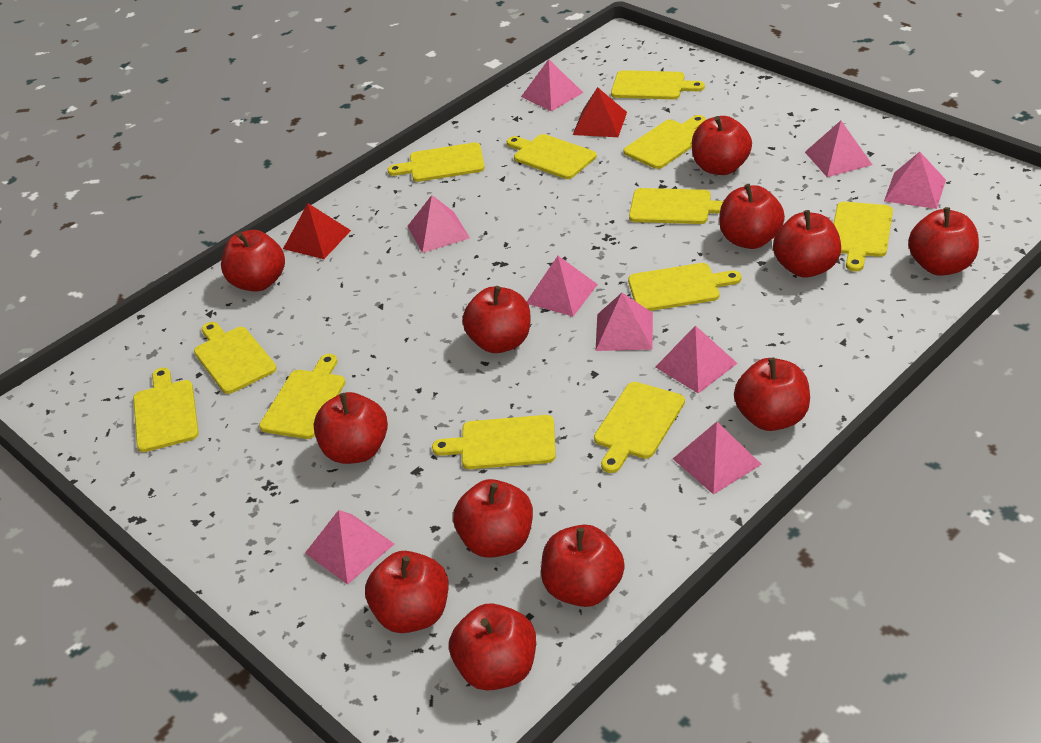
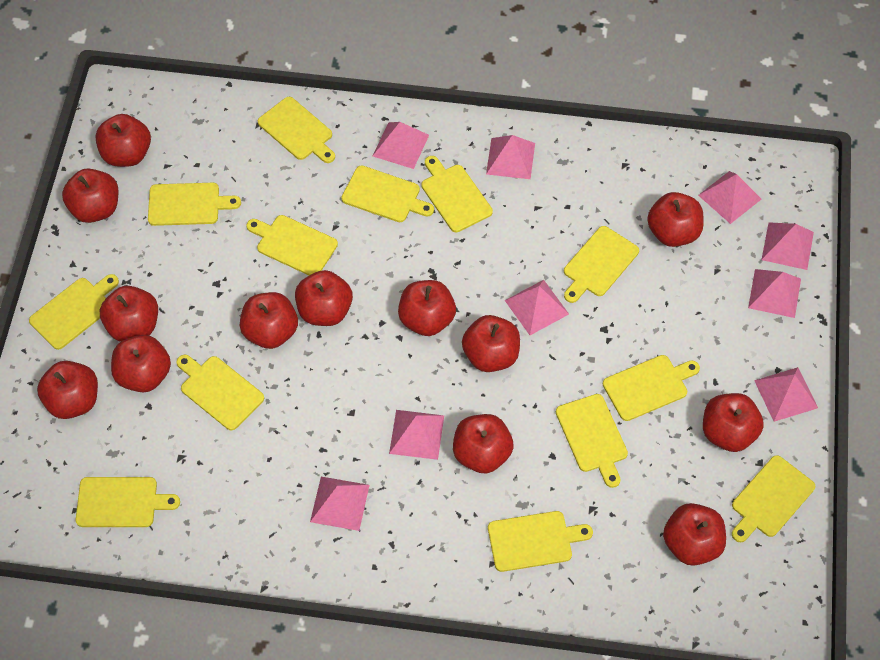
red apple: 12 -> 13
red pyramid: 2 -> 0
yellow cutting board: 12 -> 13

